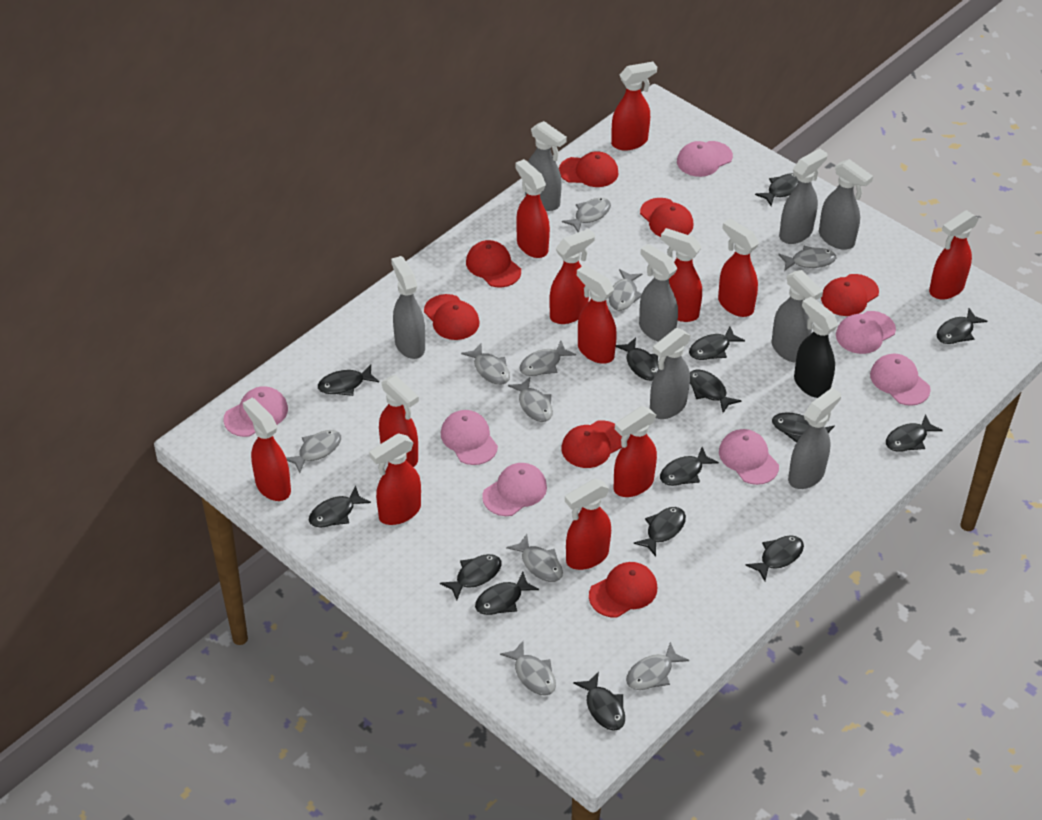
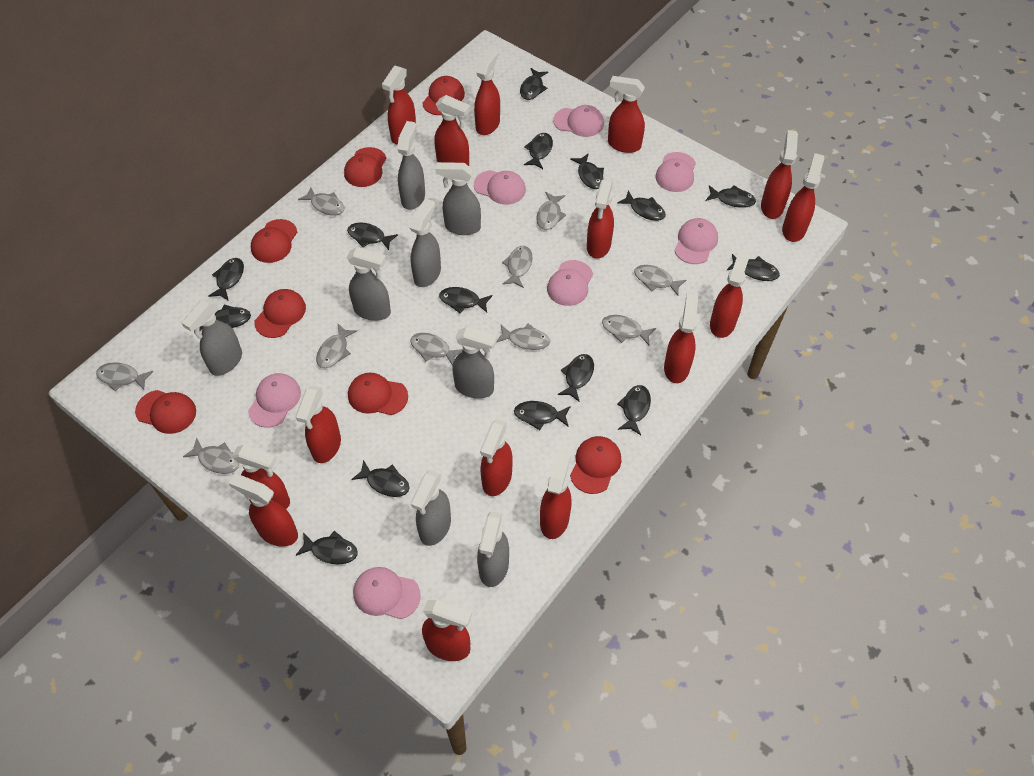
black spray bottle: 1 -> 0
red spray bottle: 12 -> 15

